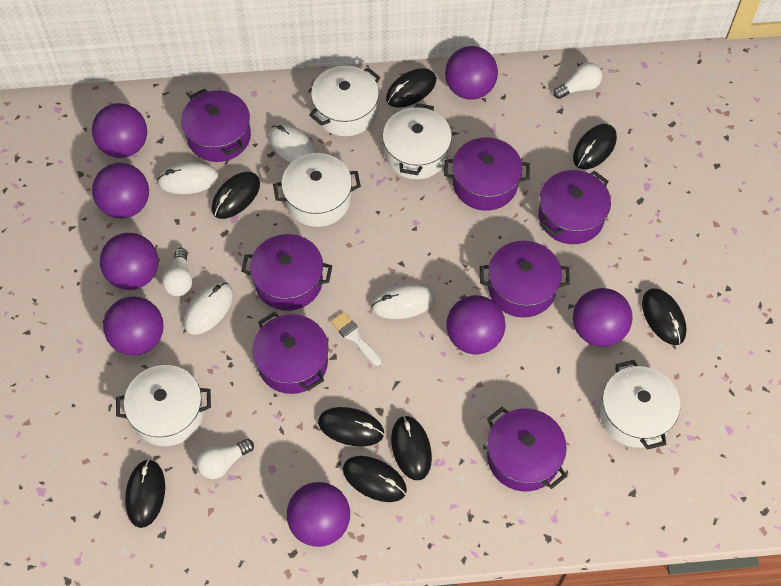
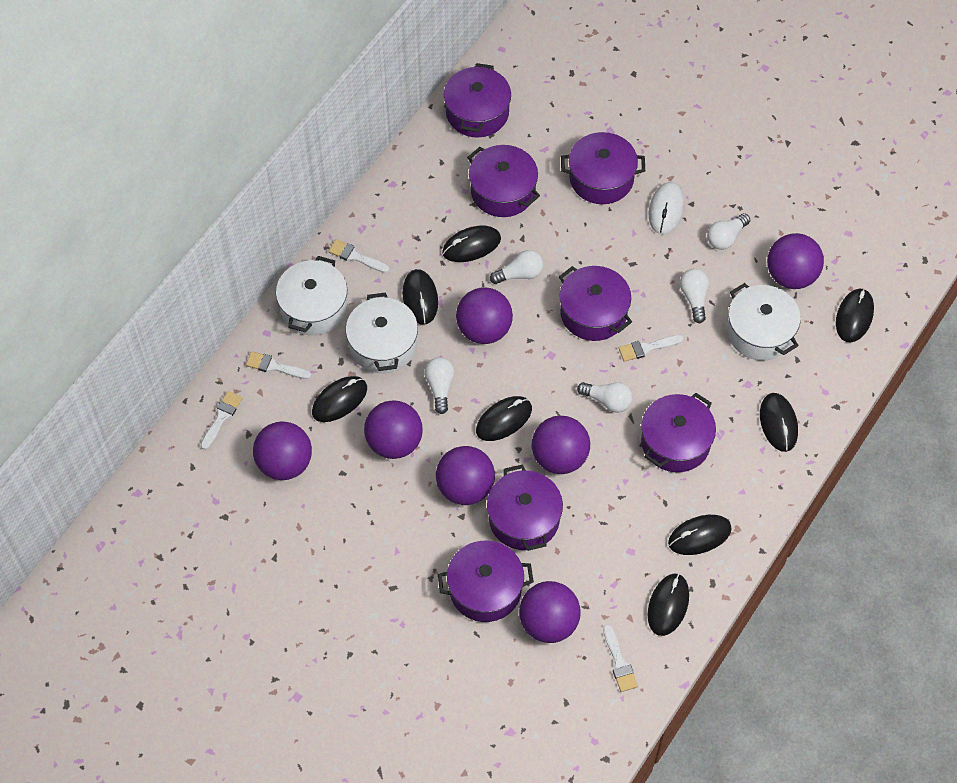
purple ball: 8 -> 7
white brush: 1 -> 5
white light bulb: 3 -> 5
white mouse: 4 -> 1
white pot: 5 -> 3

